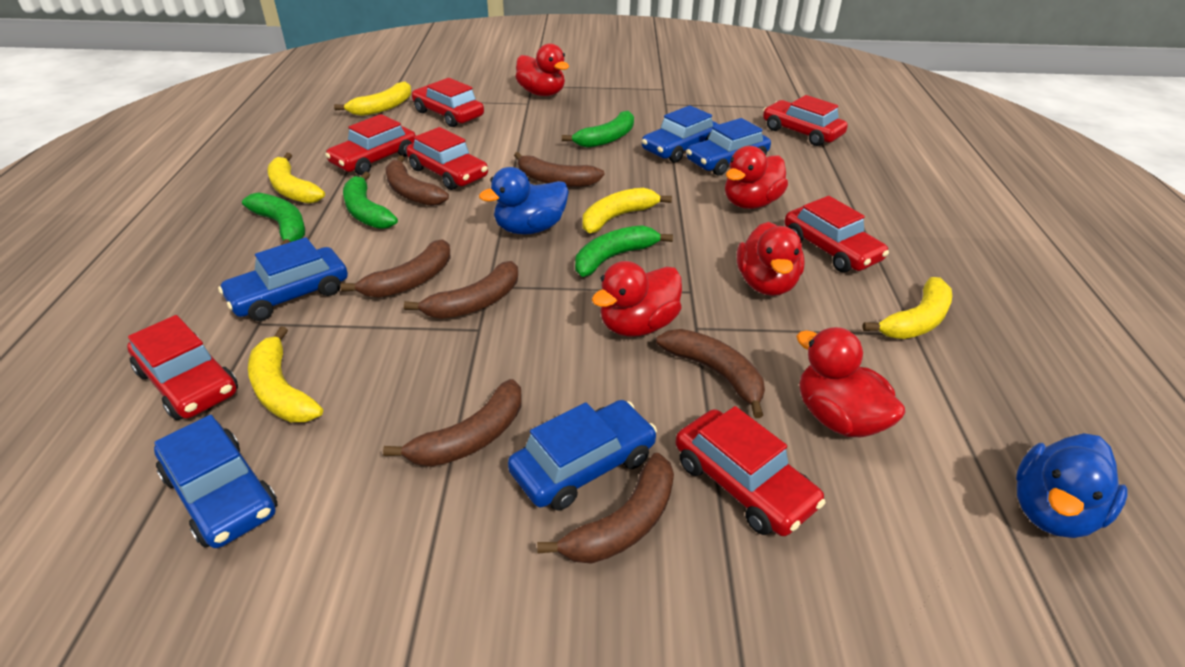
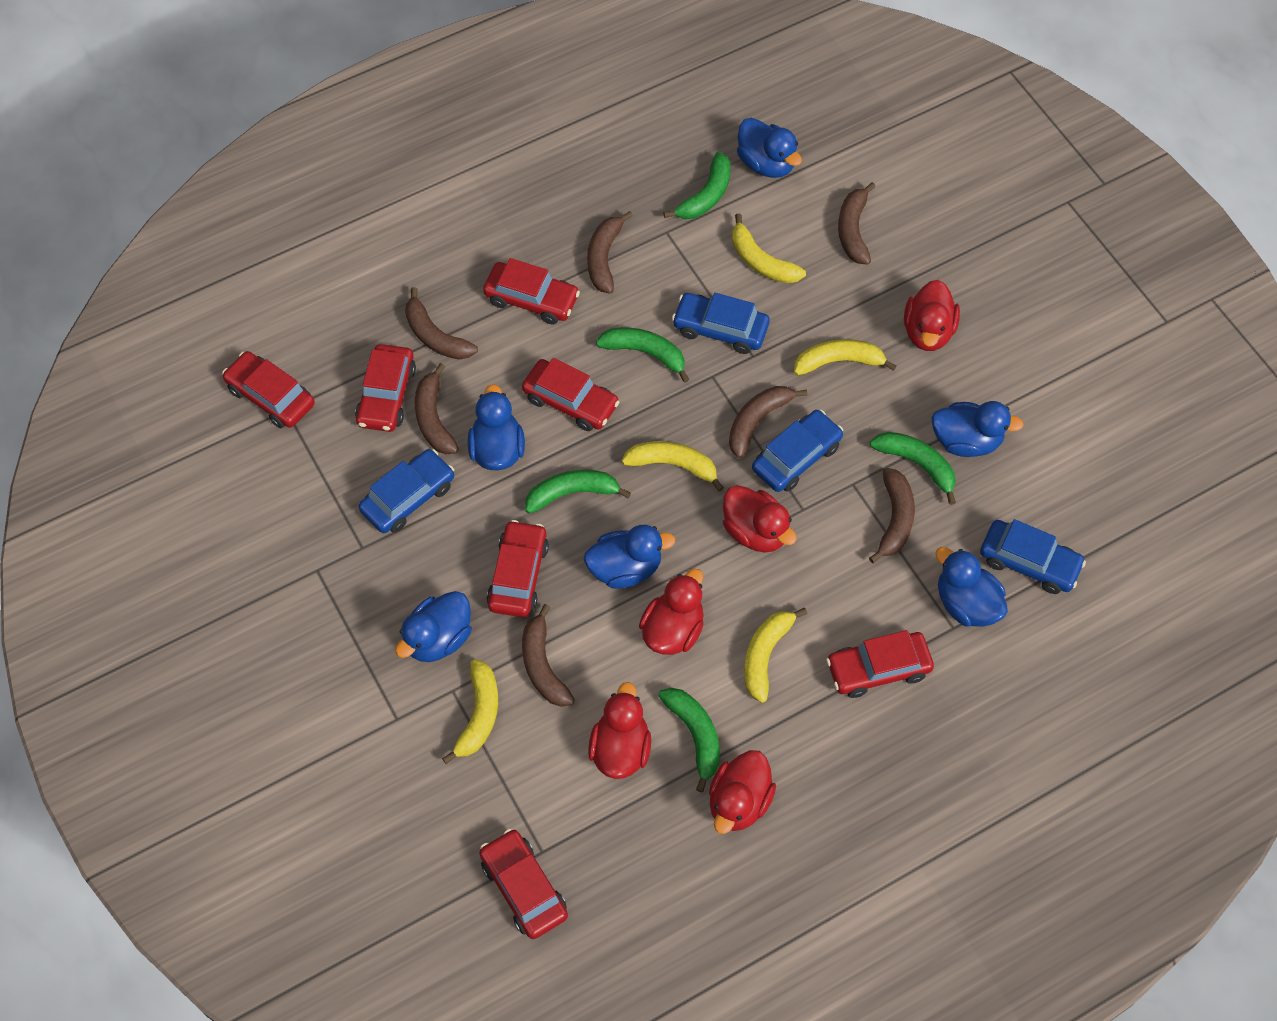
blue car: 5 -> 4
blue duck: 2 -> 6
green banana: 4 -> 5

